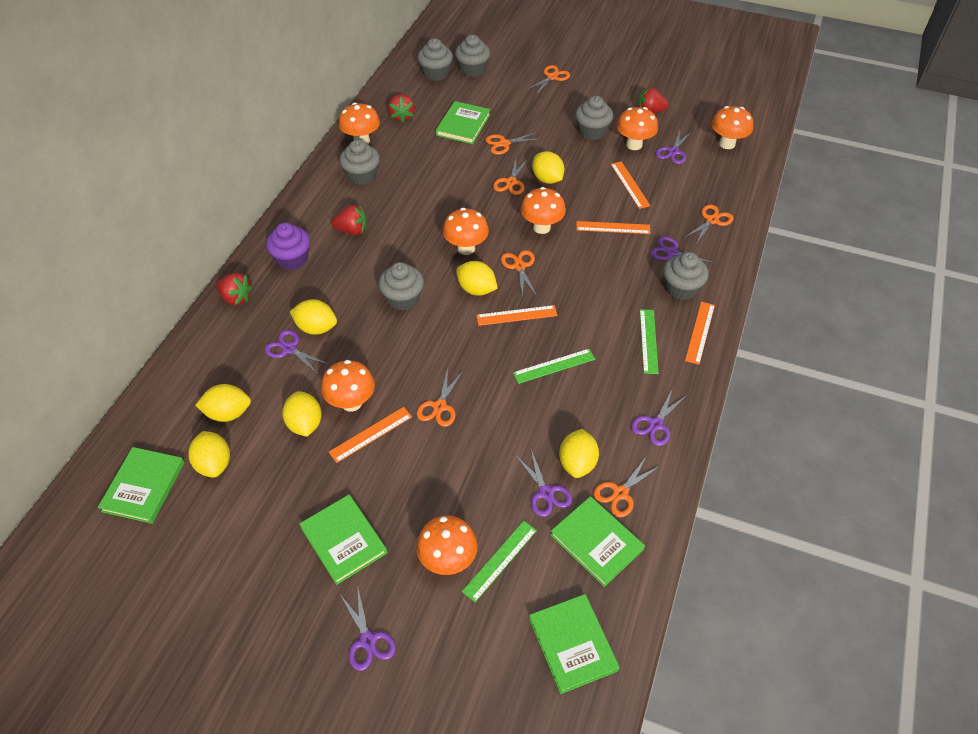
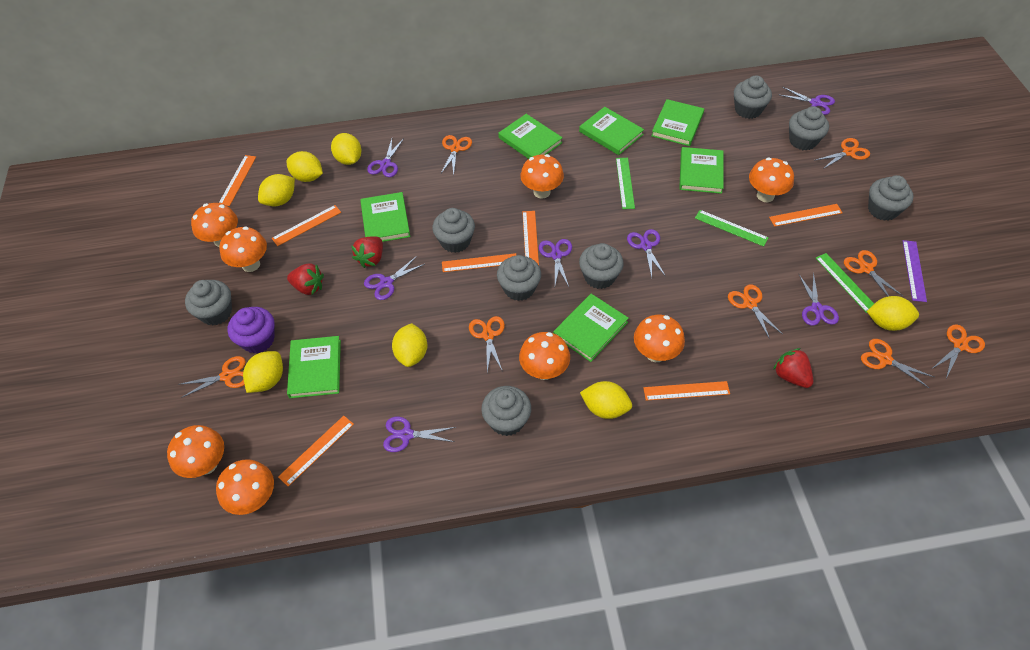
green book: 5 -> 7
grey cupcake: 6 -> 8
orange mushroom: 7 -> 8
orange ruler: 5 -> 7
orange scissors: 7 -> 8
purple ruler: 0 -> 1
purple scissors: 6 -> 7
red strawberry: 4 -> 3

